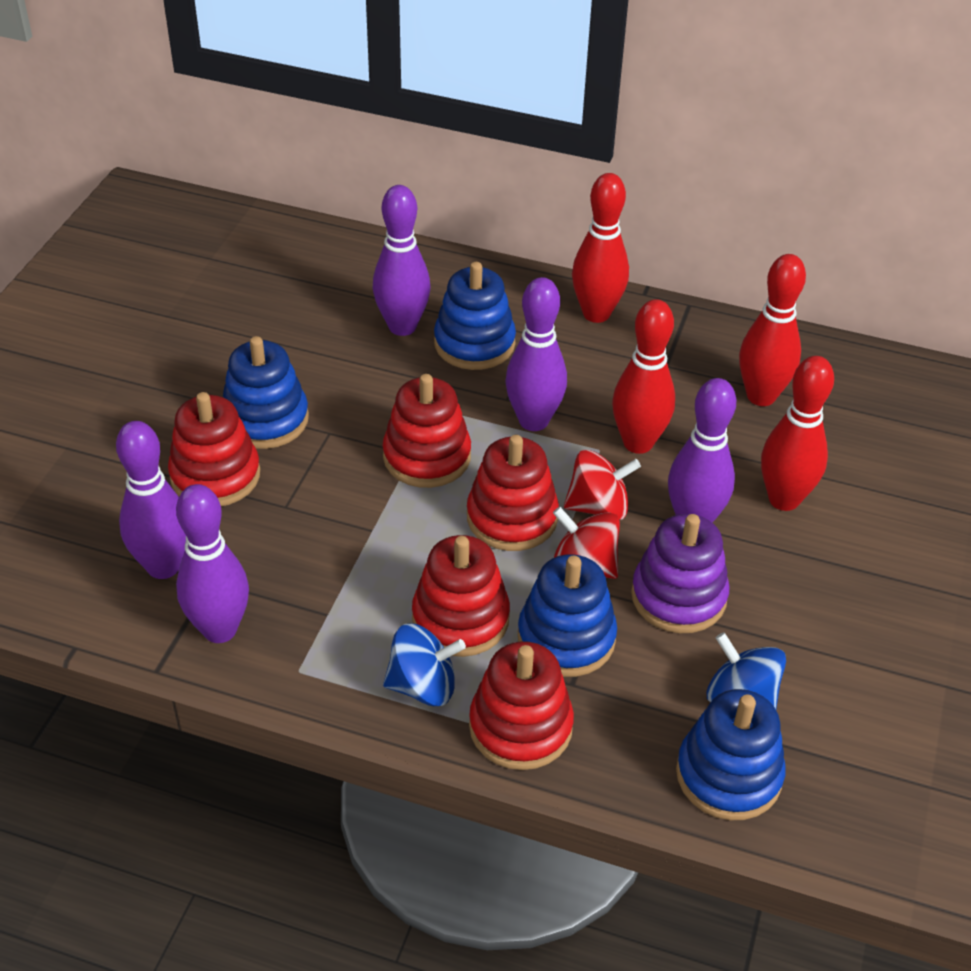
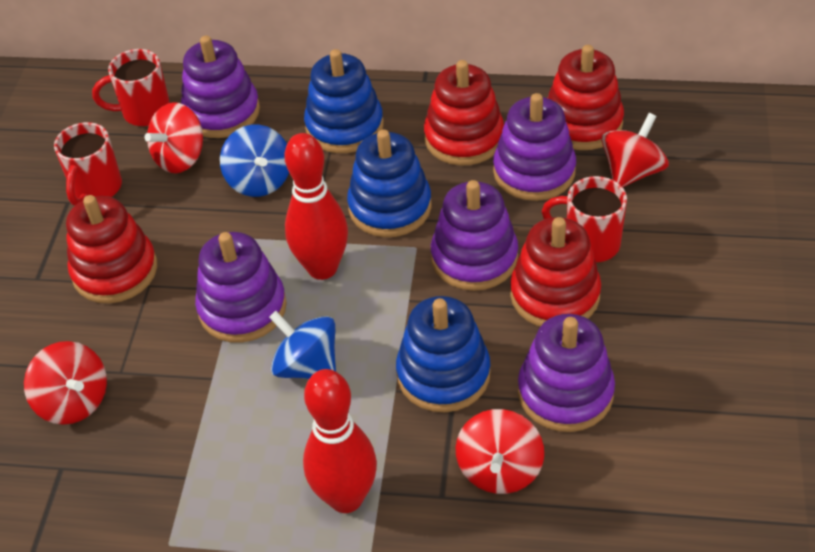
blue stacking toy: 4 -> 3
purple bowling pin: 5 -> 0
purple stacking toy: 1 -> 5
red bowling pin: 4 -> 2
red mug: 0 -> 3
red spinning top: 2 -> 4
red stacking toy: 5 -> 4

